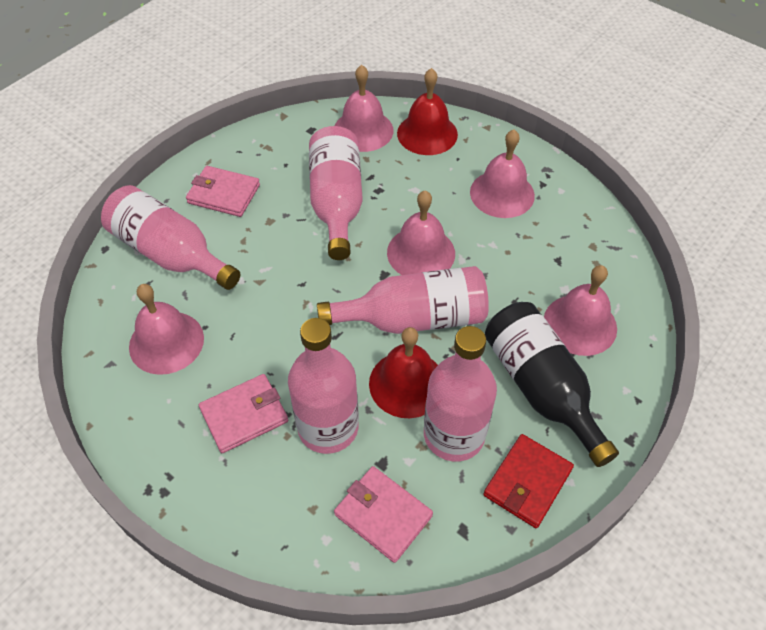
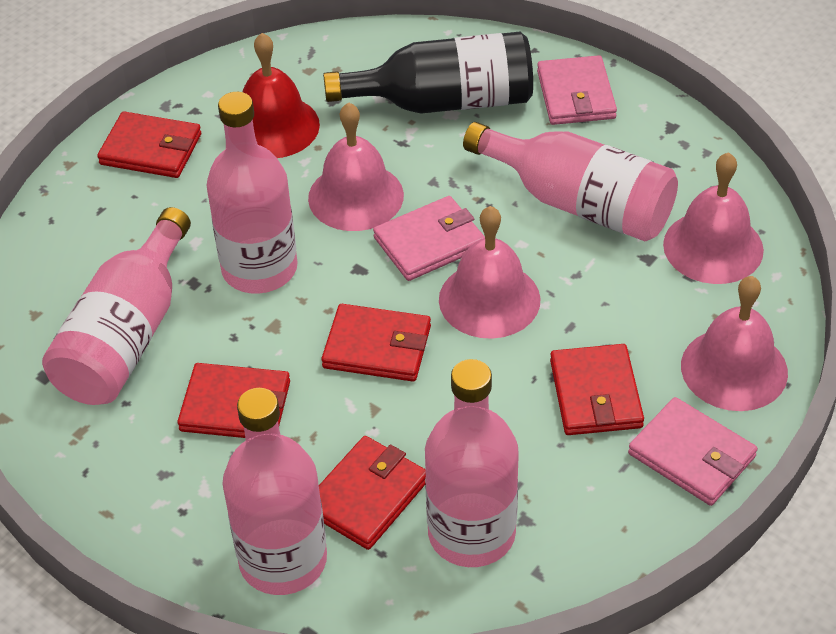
pink bell: 5 -> 4
red bell: 2 -> 1
red wallet: 1 -> 5

